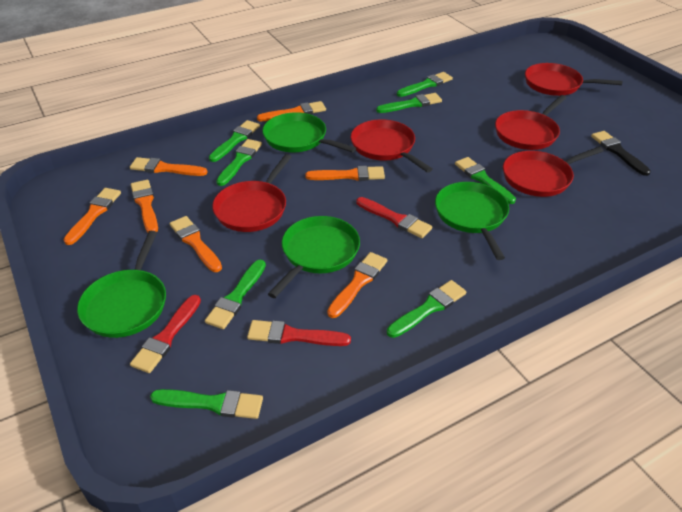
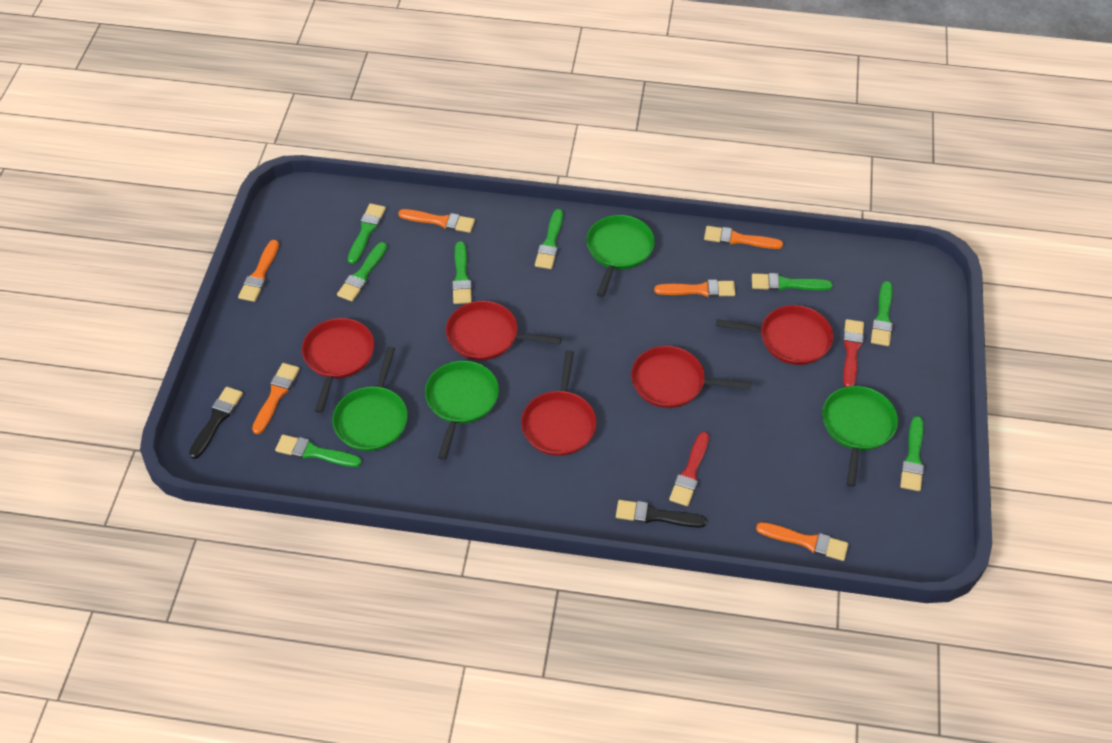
black brush: 1 -> 2
orange brush: 7 -> 6
red brush: 3 -> 2

